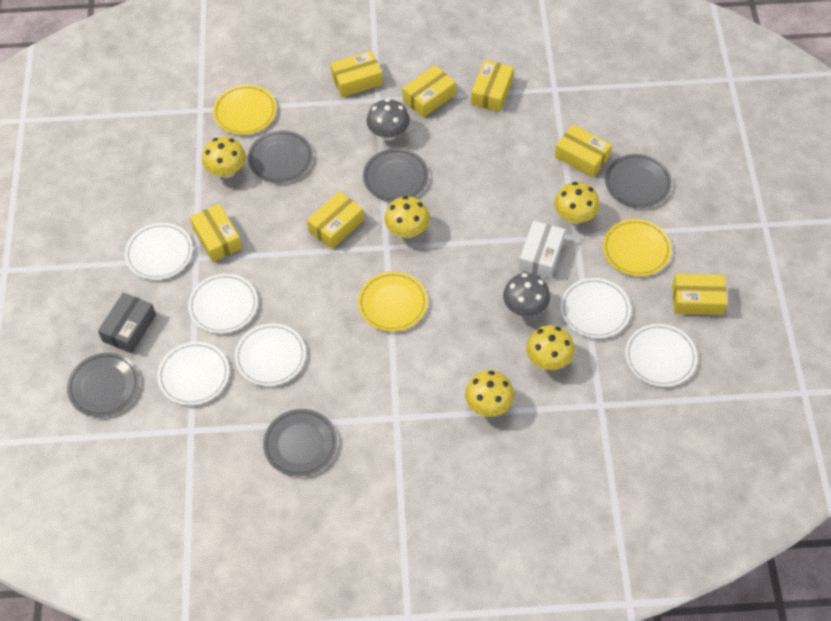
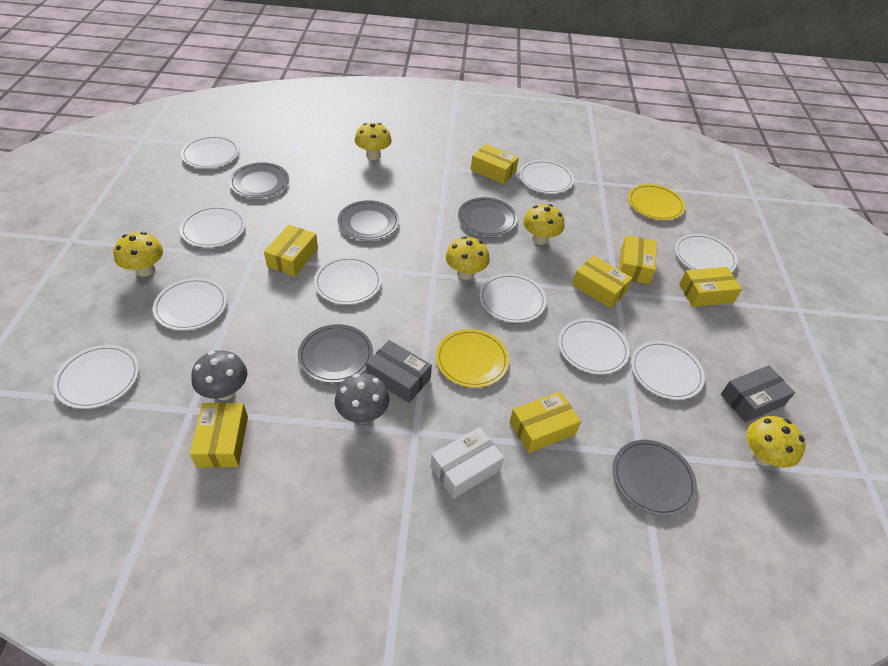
grey box: 1 -> 2
white plate: 6 -> 10
yellow plate: 3 -> 2

